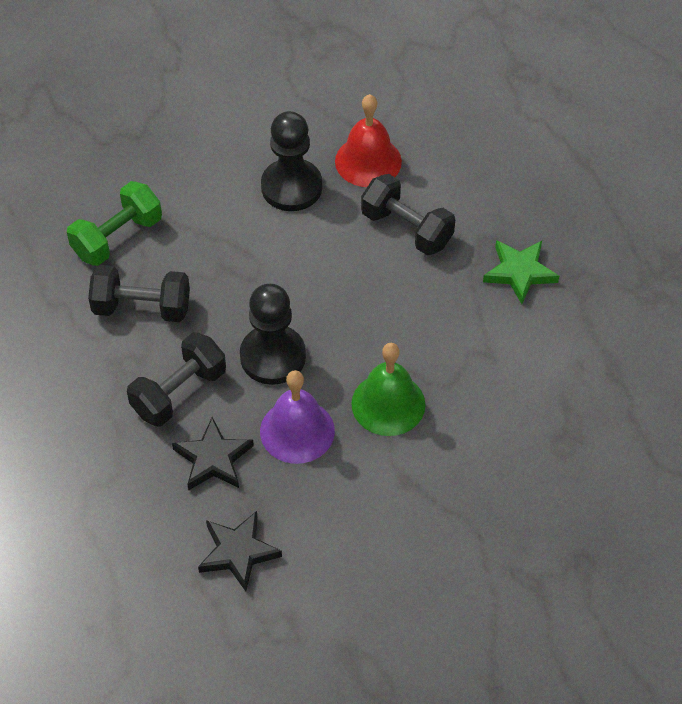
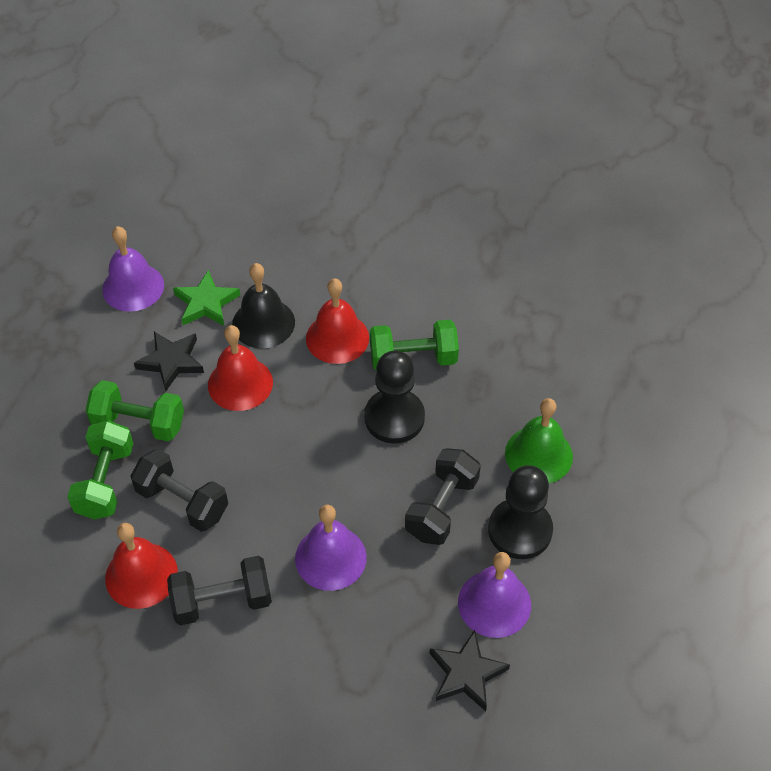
black bell: 0 -> 1
green dumbbell: 1 -> 3
purple bell: 1 -> 3
red bell: 1 -> 3

